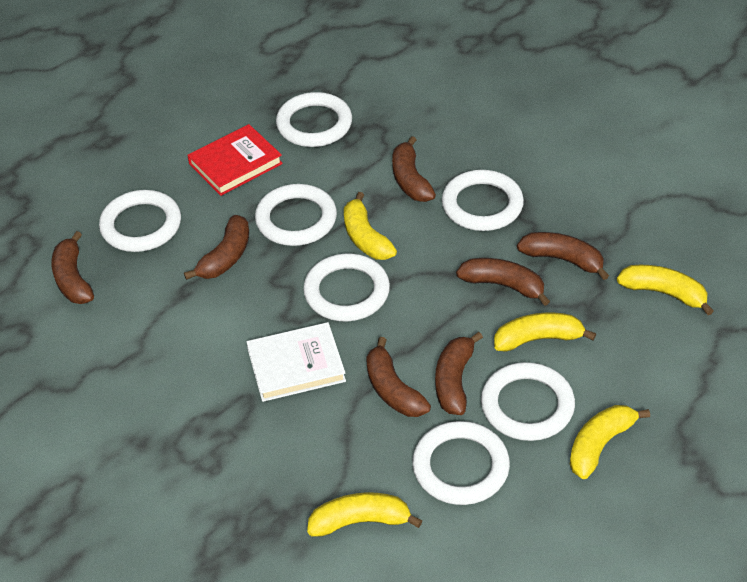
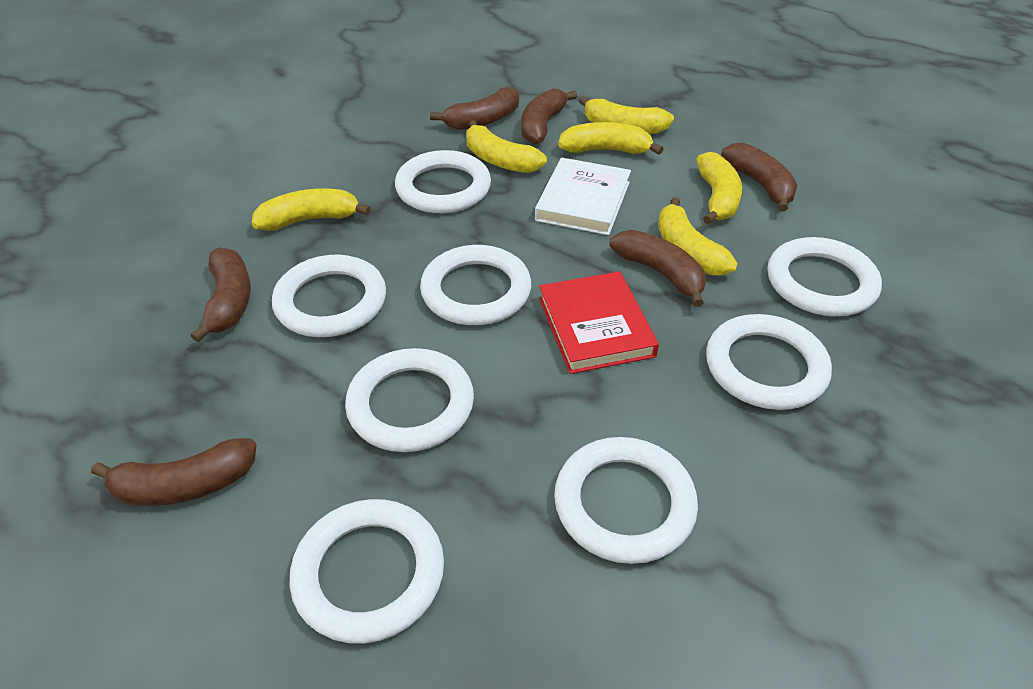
brown banana: 7 -> 6
white ring: 7 -> 8
yellow banana: 5 -> 6

